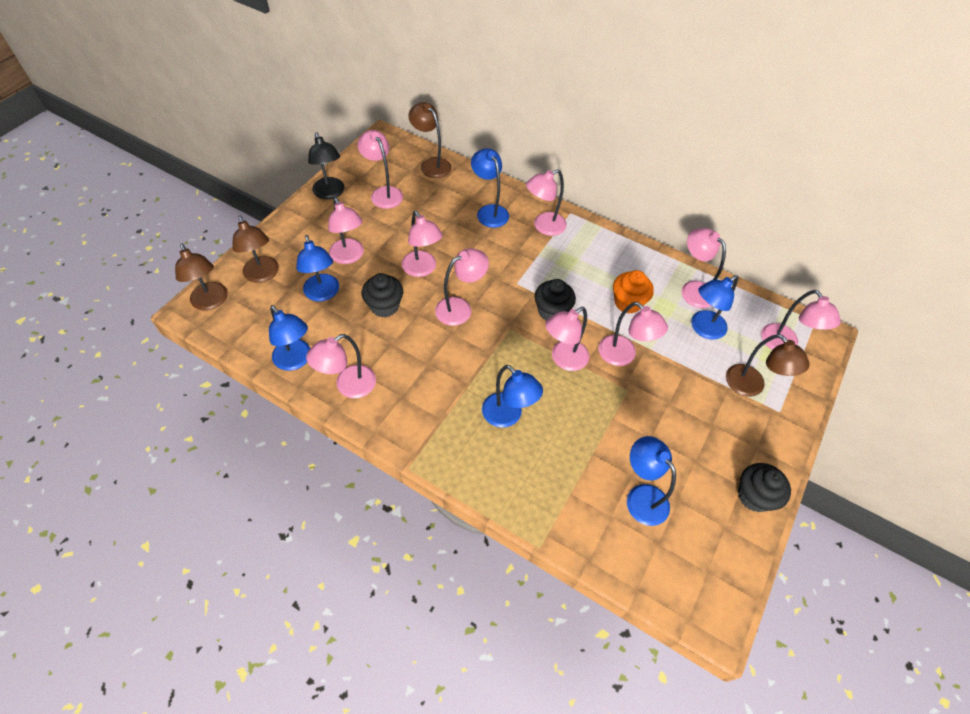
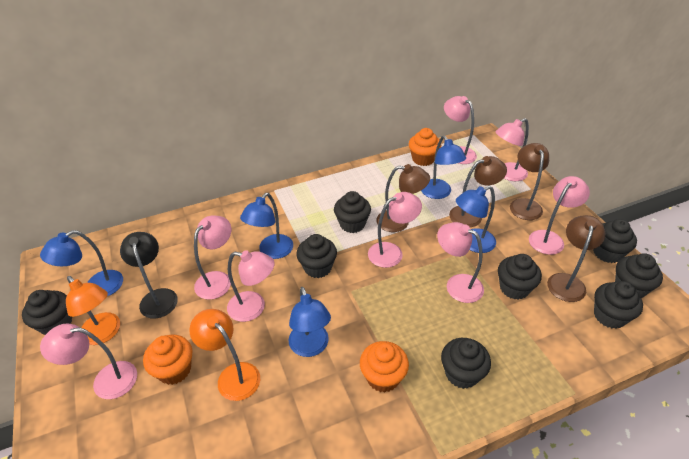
black cupcake: 3 -> 8
blue lamp: 6 -> 5
orange cupcake: 1 -> 3
orange lamp: 0 -> 2
pink lamp: 10 -> 8

